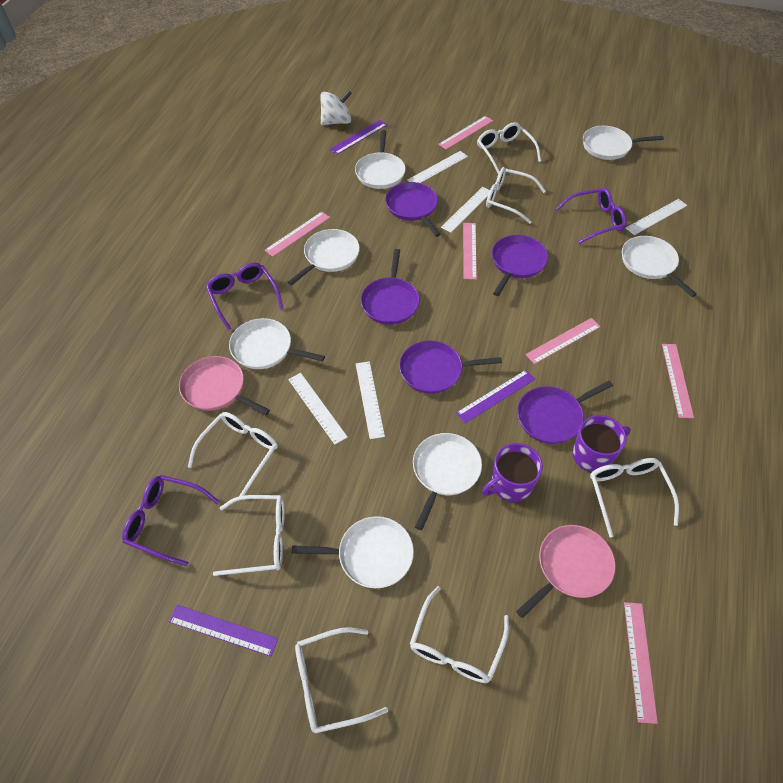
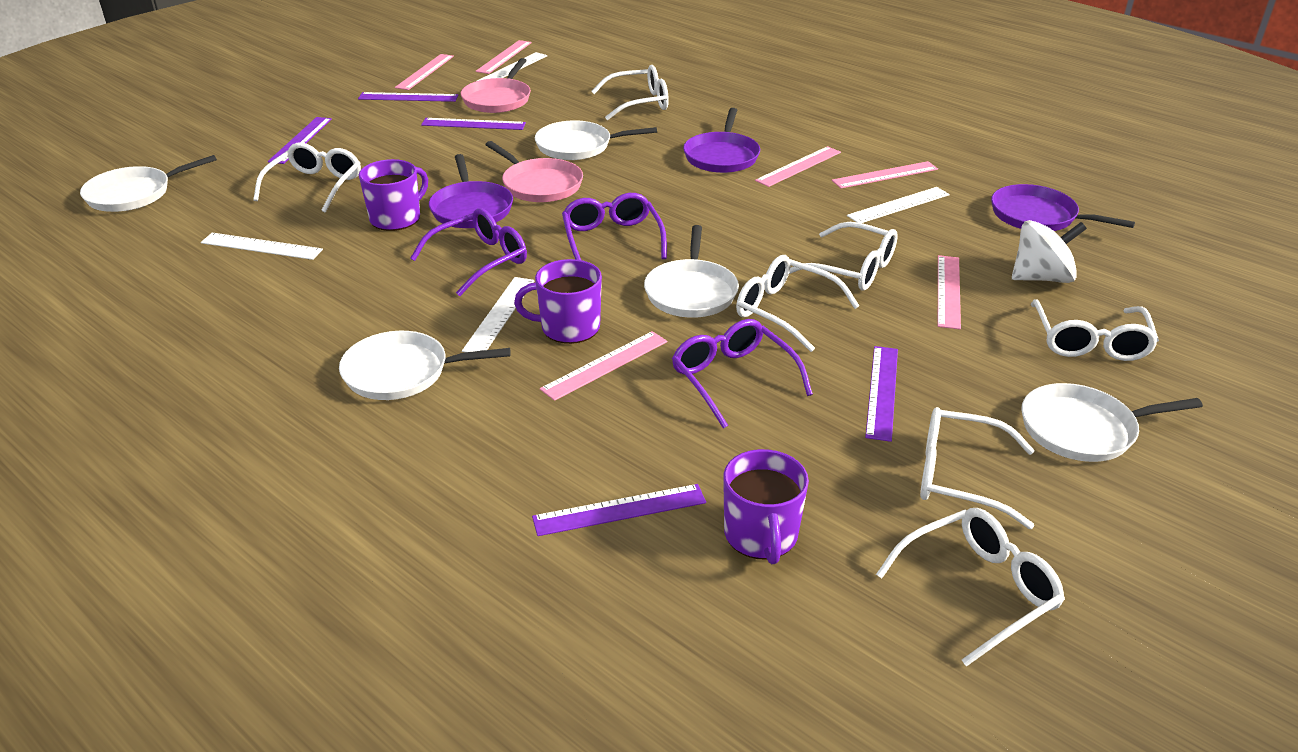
purple mug: 2 -> 3
purple pan: 5 -> 3
purple ruler: 3 -> 5
white pan: 7 -> 5
white ruler: 5 -> 4

